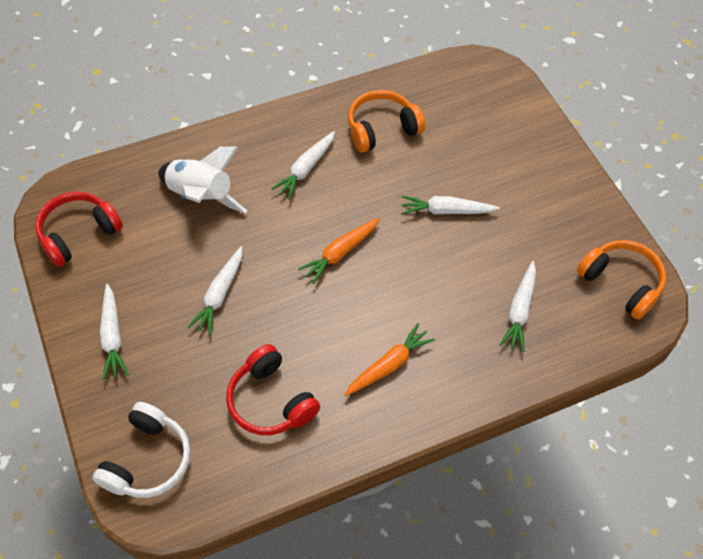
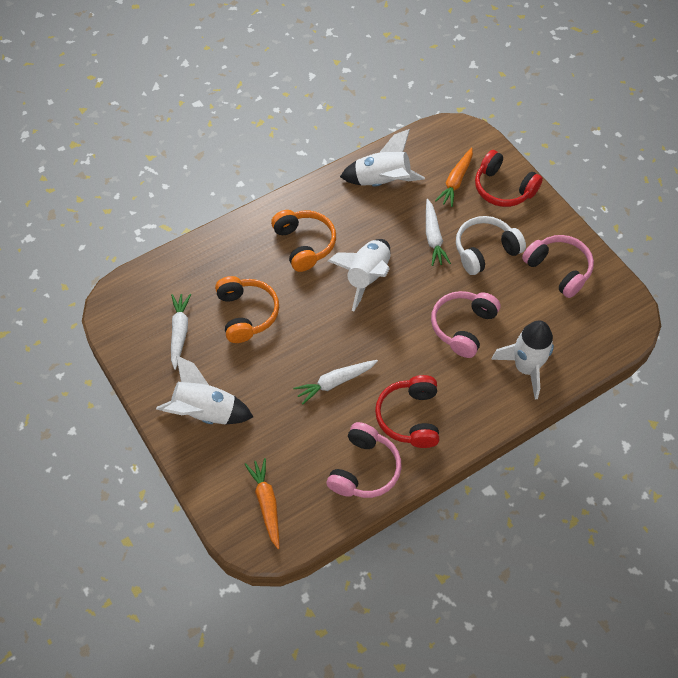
pink headphones: 0 -> 3
white carrot: 5 -> 3
white rocket: 1 -> 4

